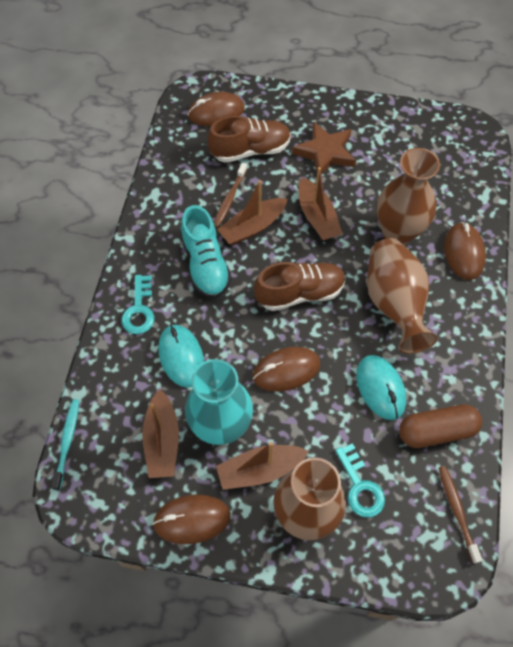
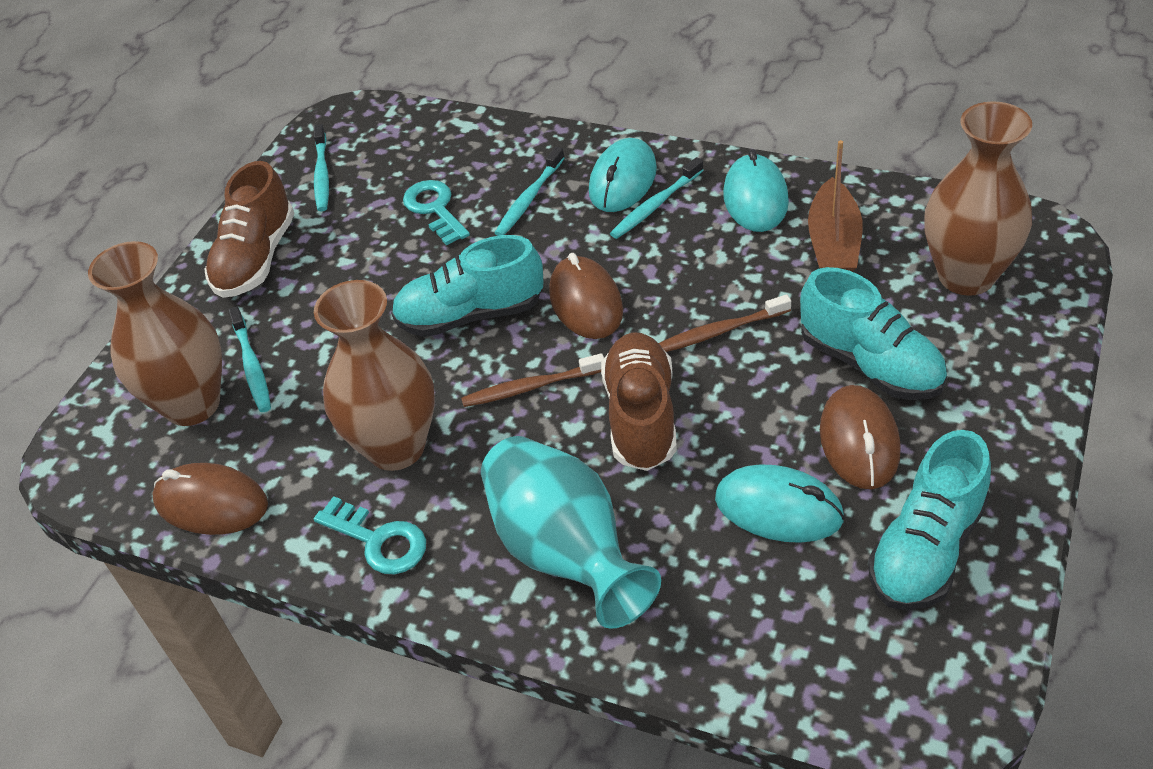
brown boat: 4 -> 1
brown capsule: 1 -> 0
brown mouse: 4 -> 3
brown star: 1 -> 0
turquoise mouse: 2 -> 3
turquoise shoe: 1 -> 3
turquoise toothbrush: 1 -> 4

